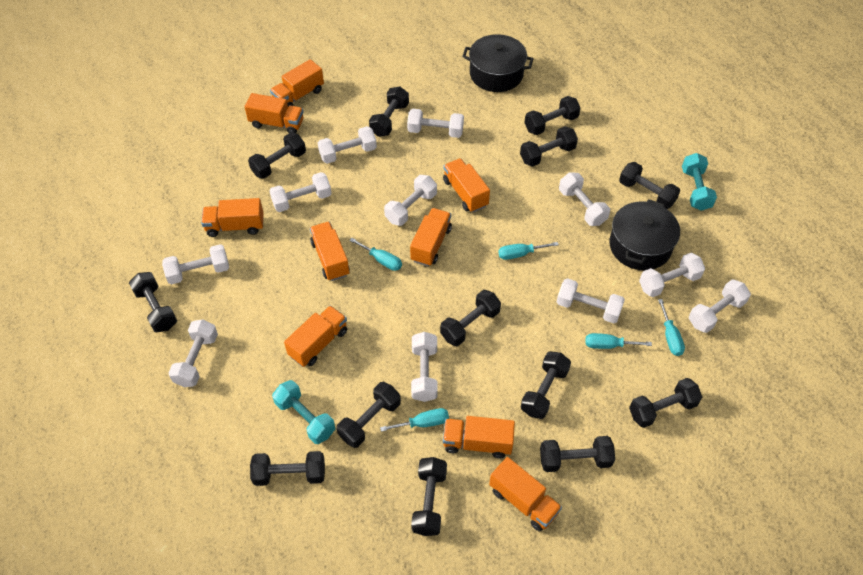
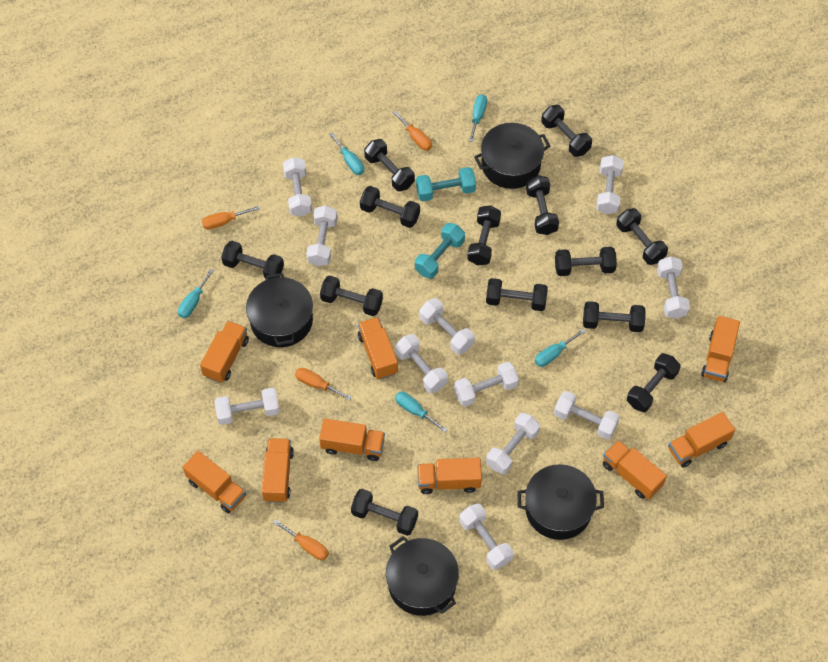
black pot: 2 -> 4
orange screwdriver: 0 -> 4

